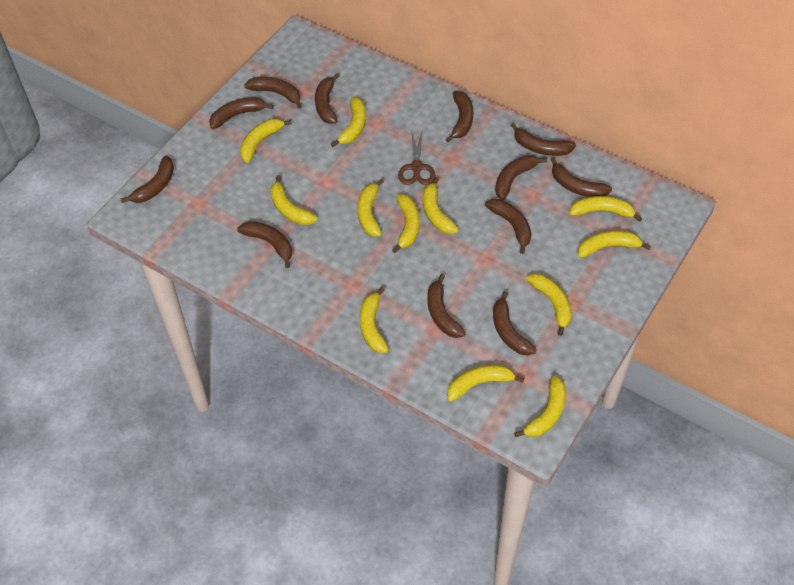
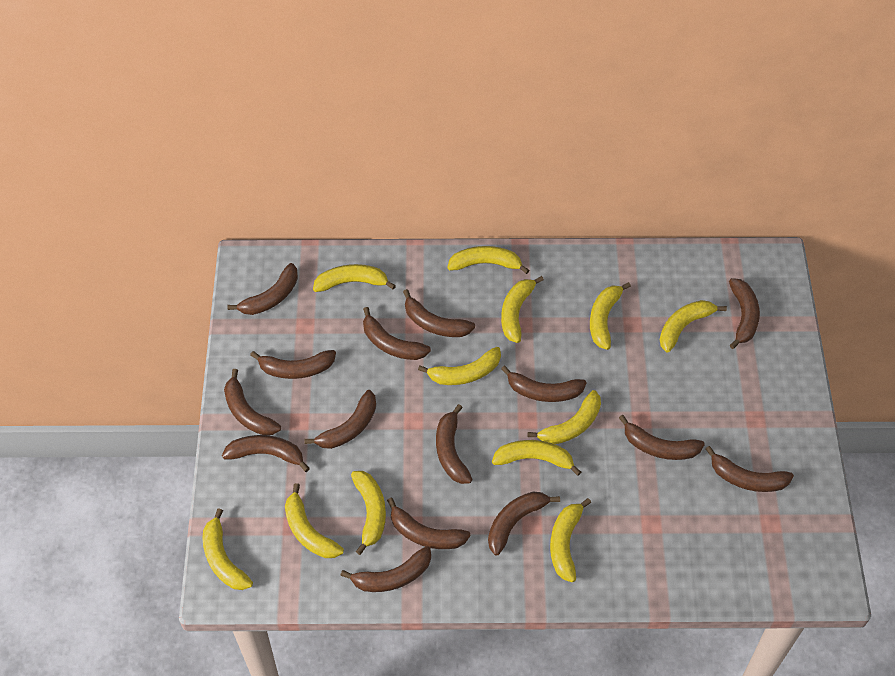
brown banana: 12 -> 15
brown scissors: 1 -> 0

